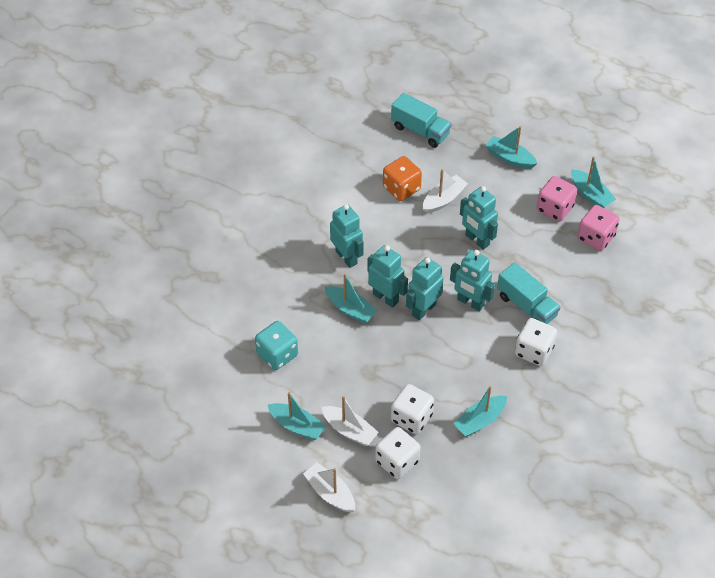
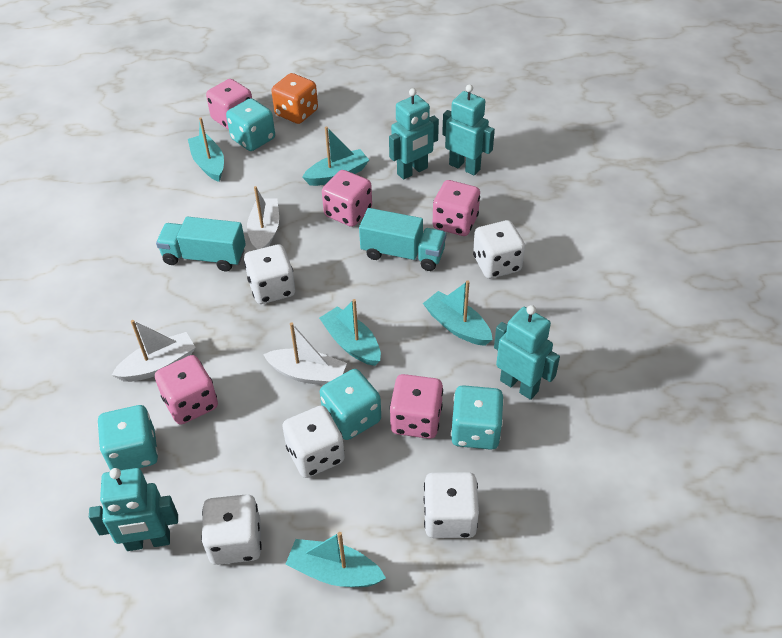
pink dice: 2 -> 5
turquoise dice: 1 -> 4
turquoise robot: 5 -> 4
white dice: 3 -> 5

